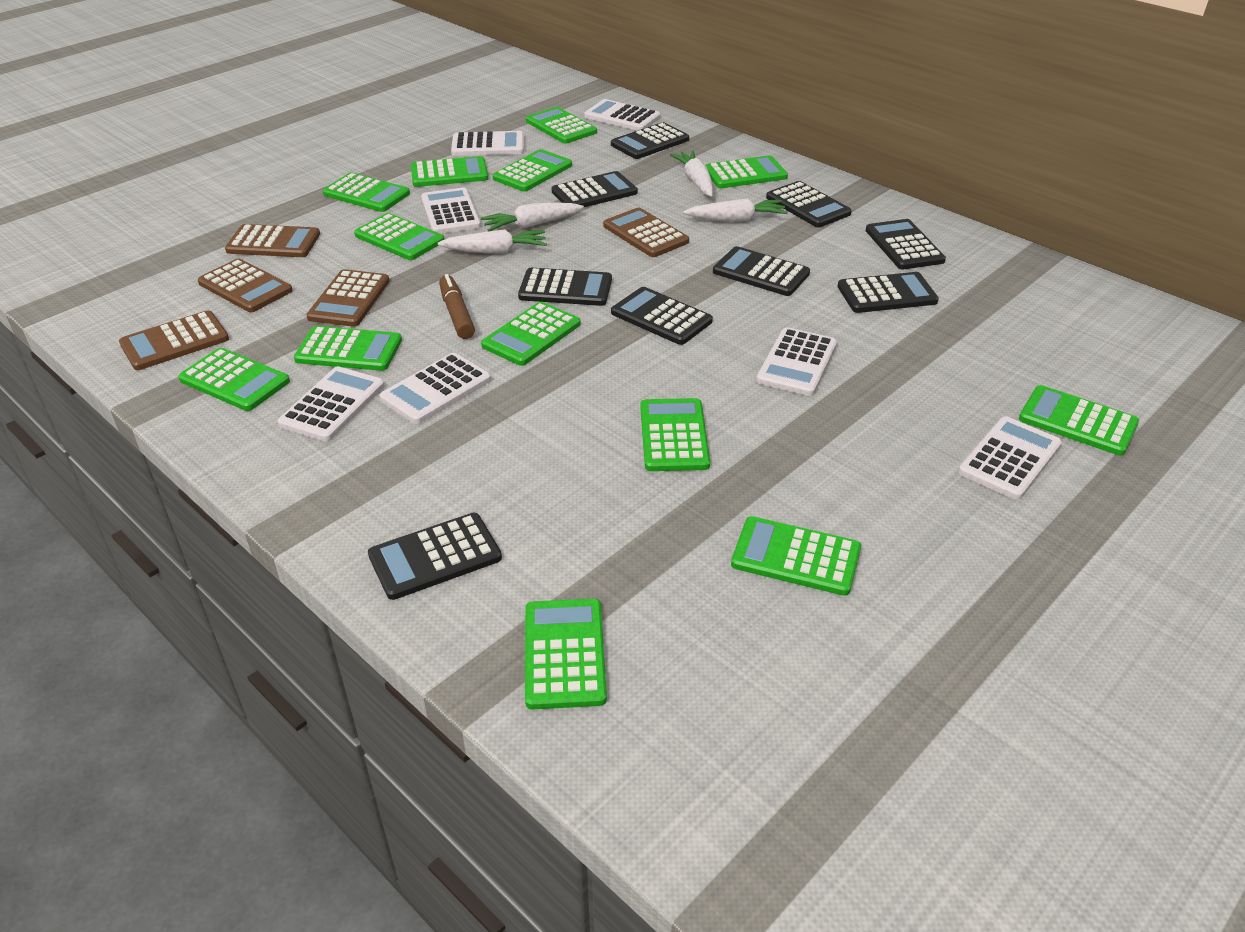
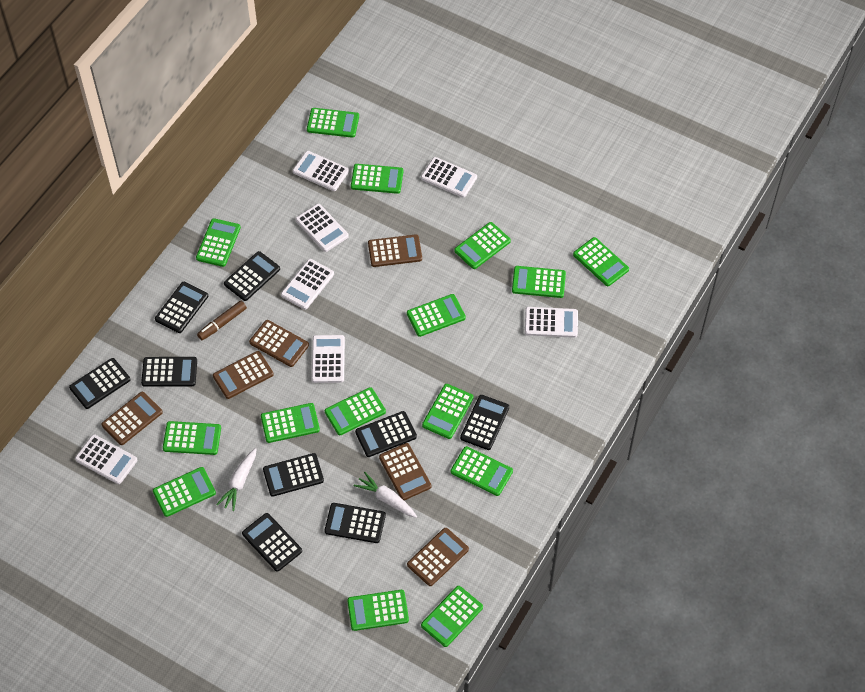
brown calculator: 5 -> 6
green calculator: 13 -> 15
white carrot: 4 -> 2

